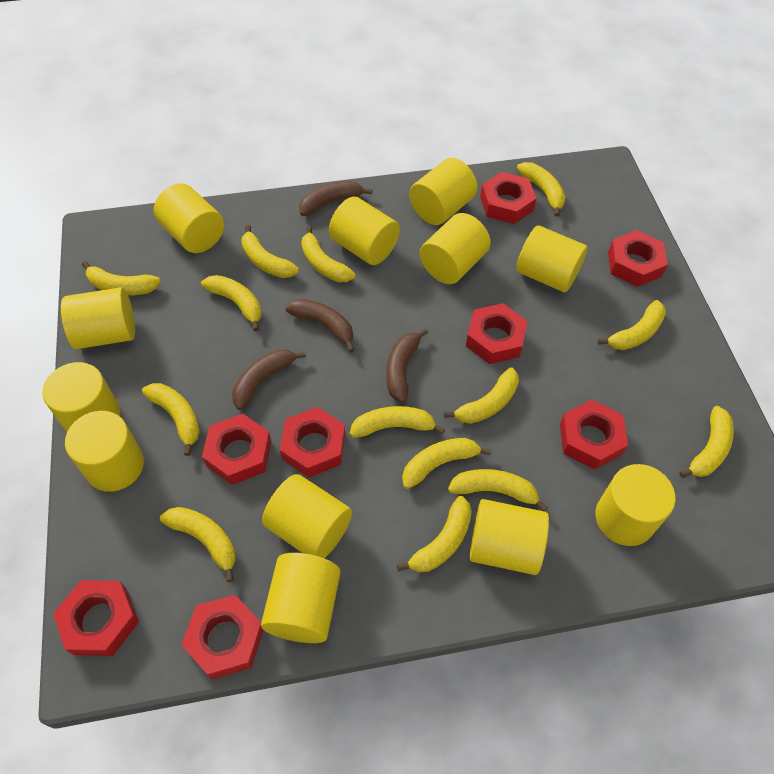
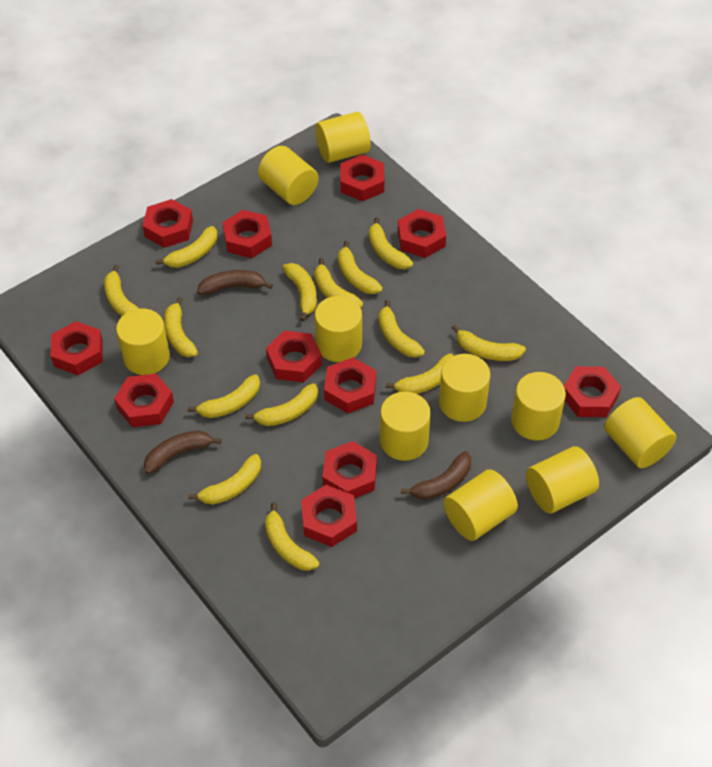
brown banana: 4 -> 3
red nut: 8 -> 11
yellow cylinder: 12 -> 10

